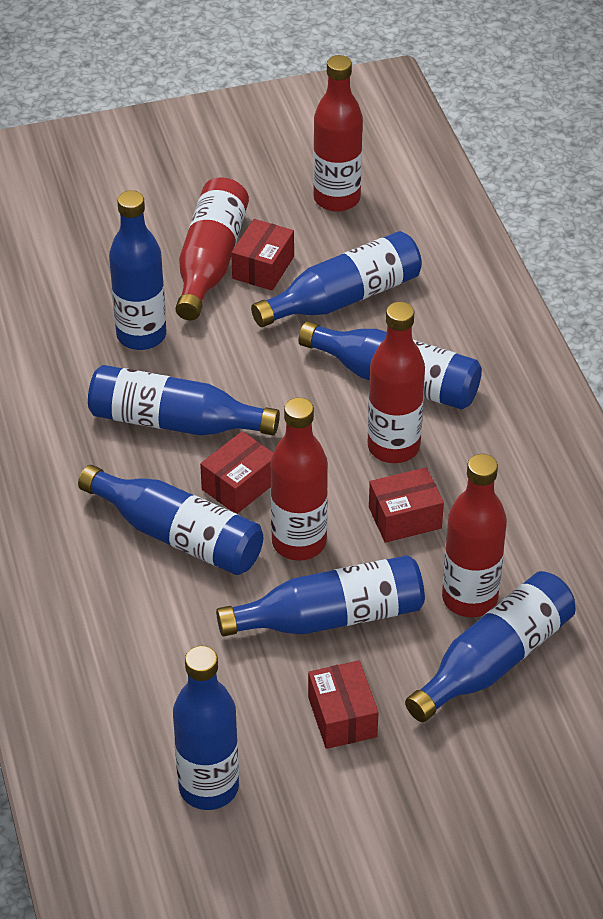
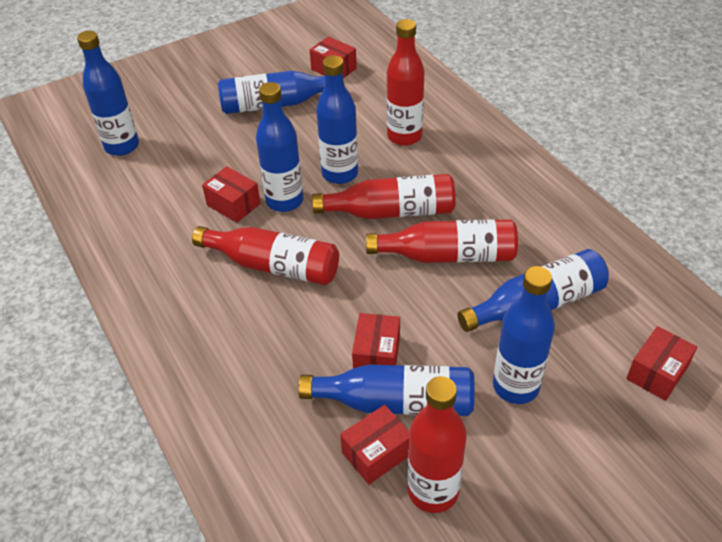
blue bottle: 8 -> 7
red box: 4 -> 5

